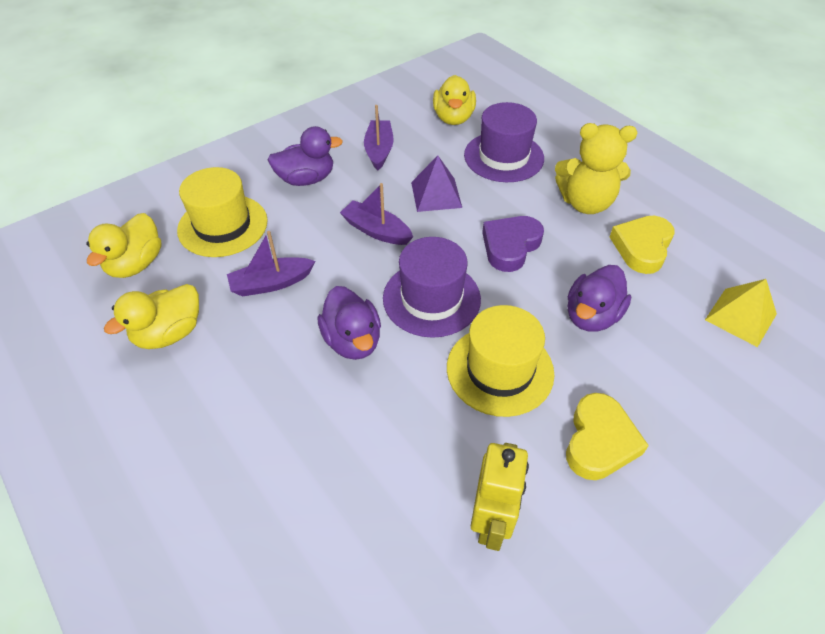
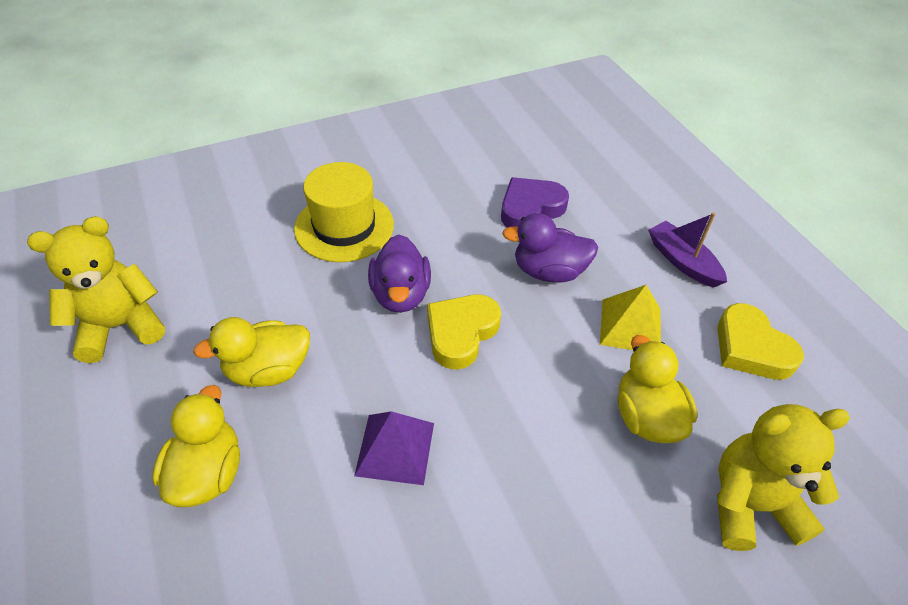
purple boat: 3 -> 1
purple duck: 3 -> 2
purple hat: 2 -> 0
yellow hat: 2 -> 1
yellow robot: 1 -> 0
yellow teddy bear: 1 -> 2

